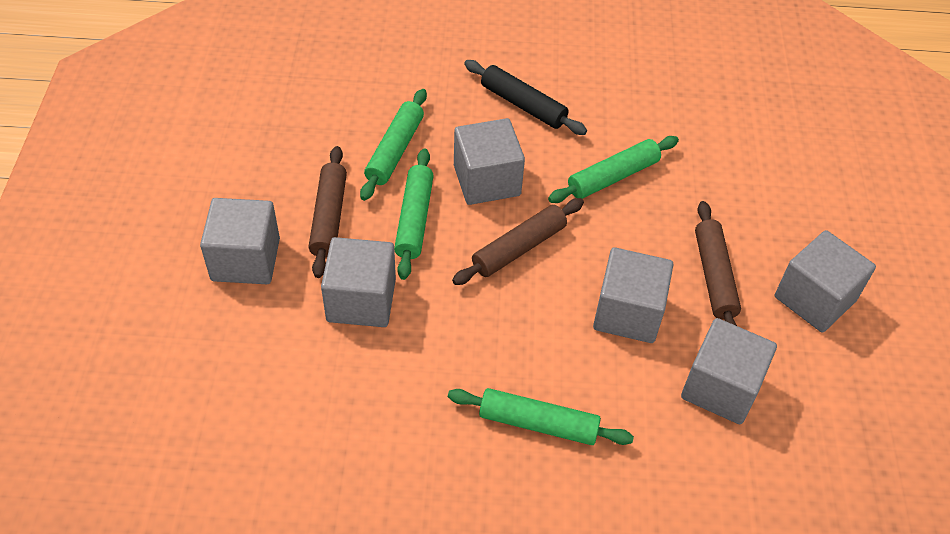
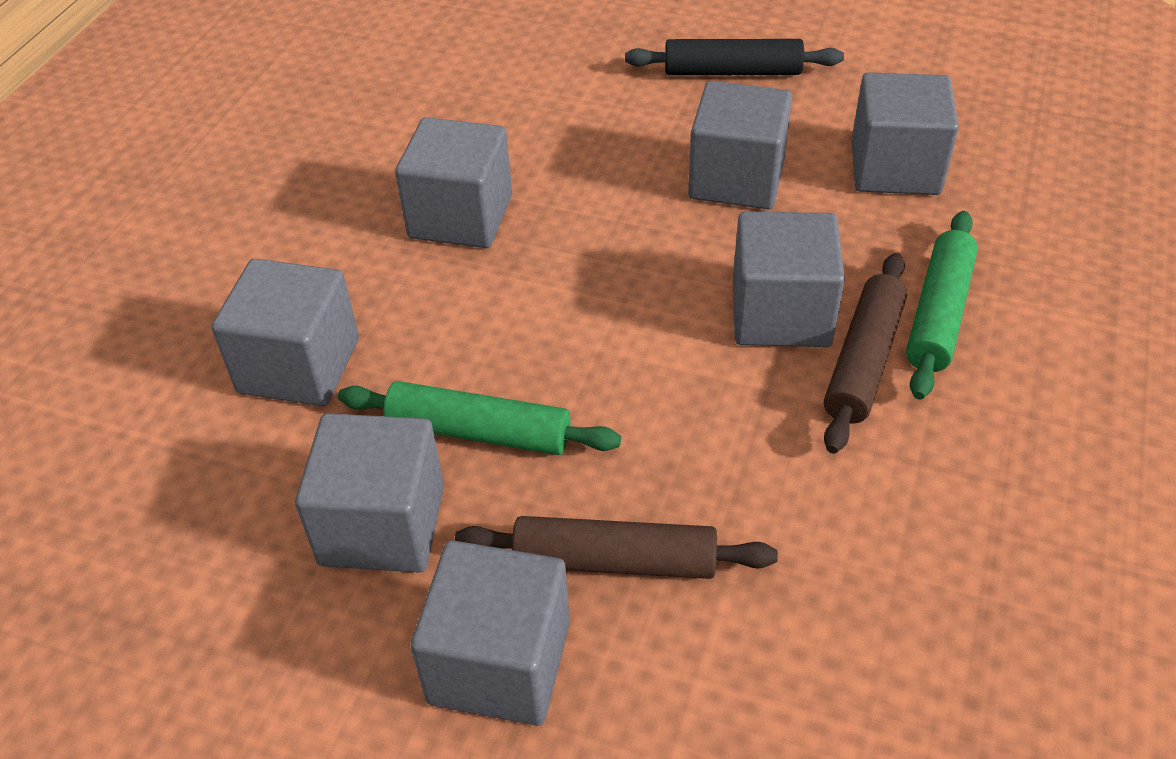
brown rolling pin: 3 -> 2
green rolling pin: 4 -> 2
grey cube: 6 -> 7

